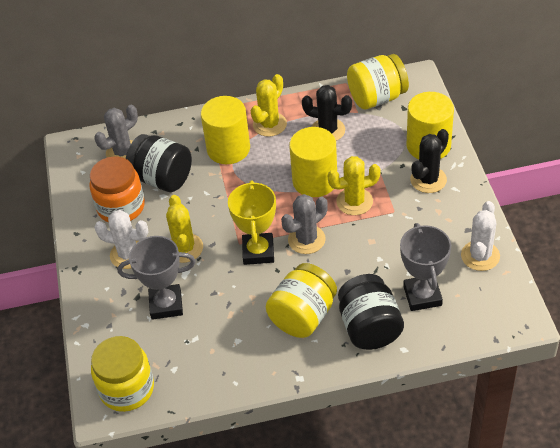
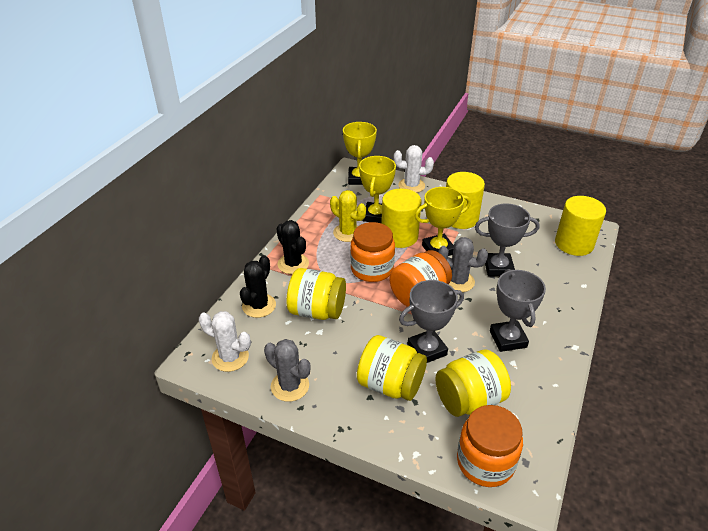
black jar: 2 -> 0
grey trophy: 2 -> 3
orange jar: 1 -> 3
yellow cactus: 3 -> 1
yellow trophy: 1 -> 3

